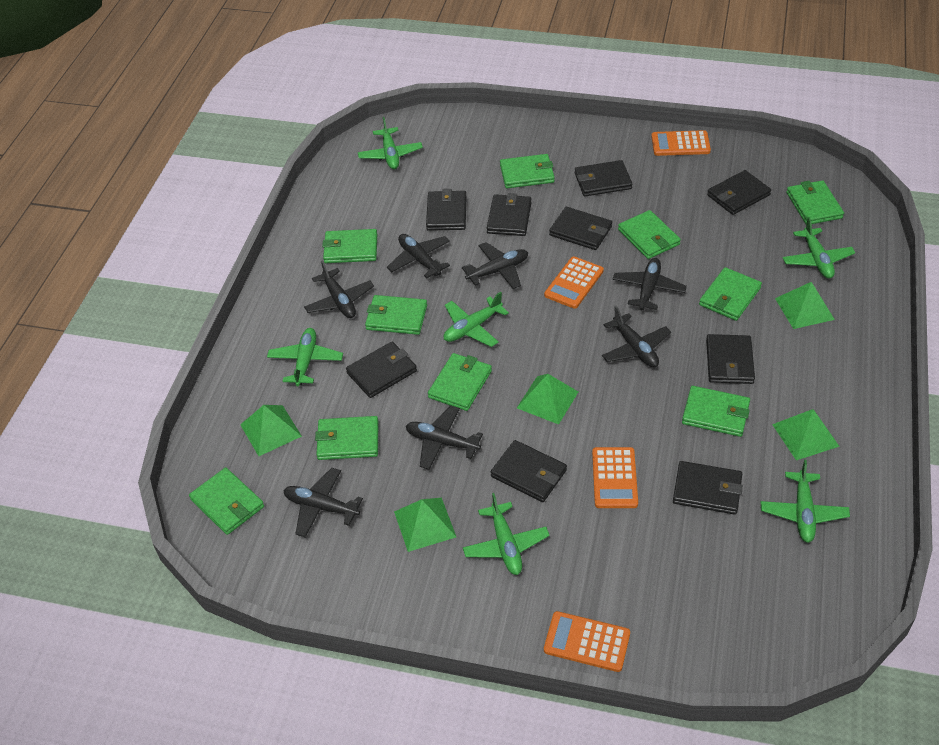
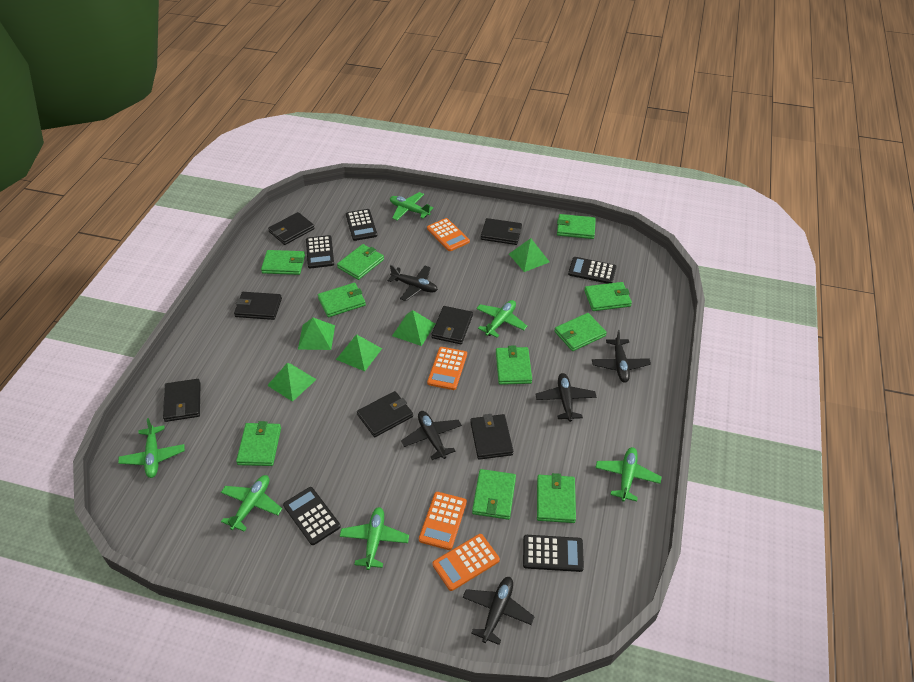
black calculator: 0 -> 5
black plane: 7 -> 5
black wallet: 9 -> 7

